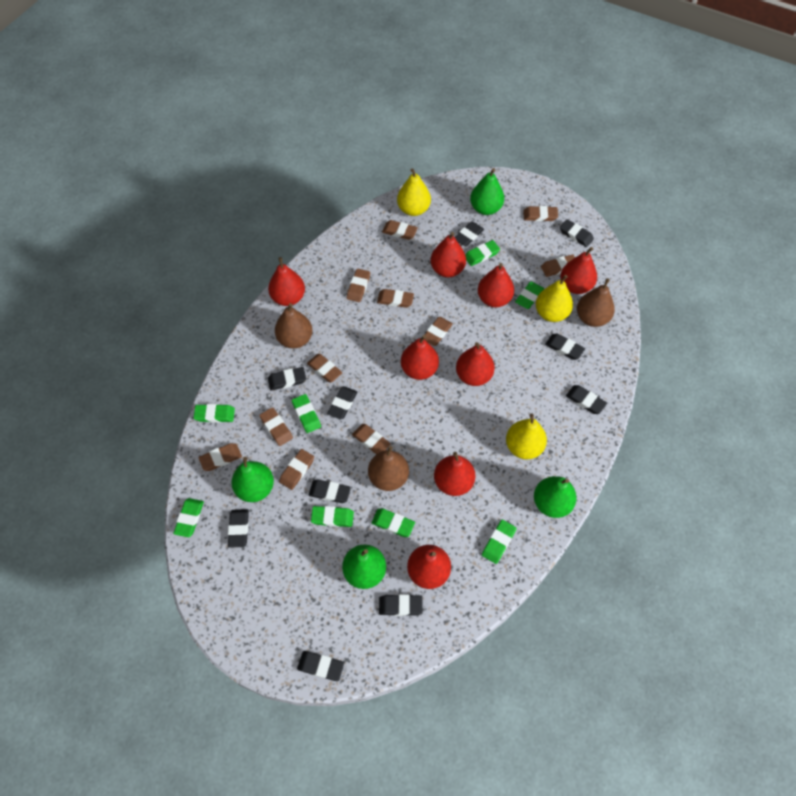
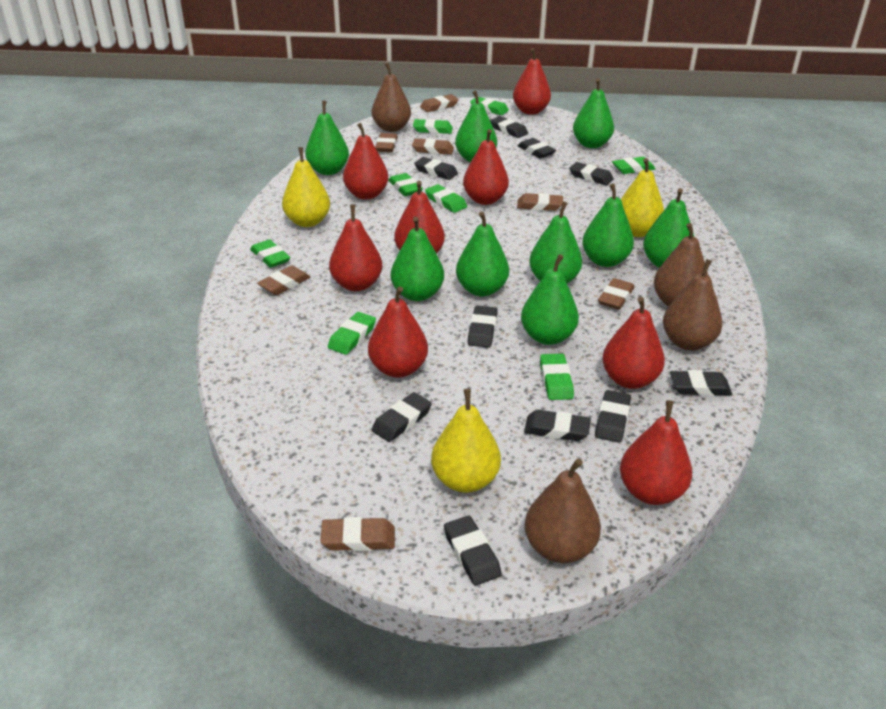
brown eraser: 11 -> 7
brown pear: 3 -> 4
green pear: 4 -> 9

